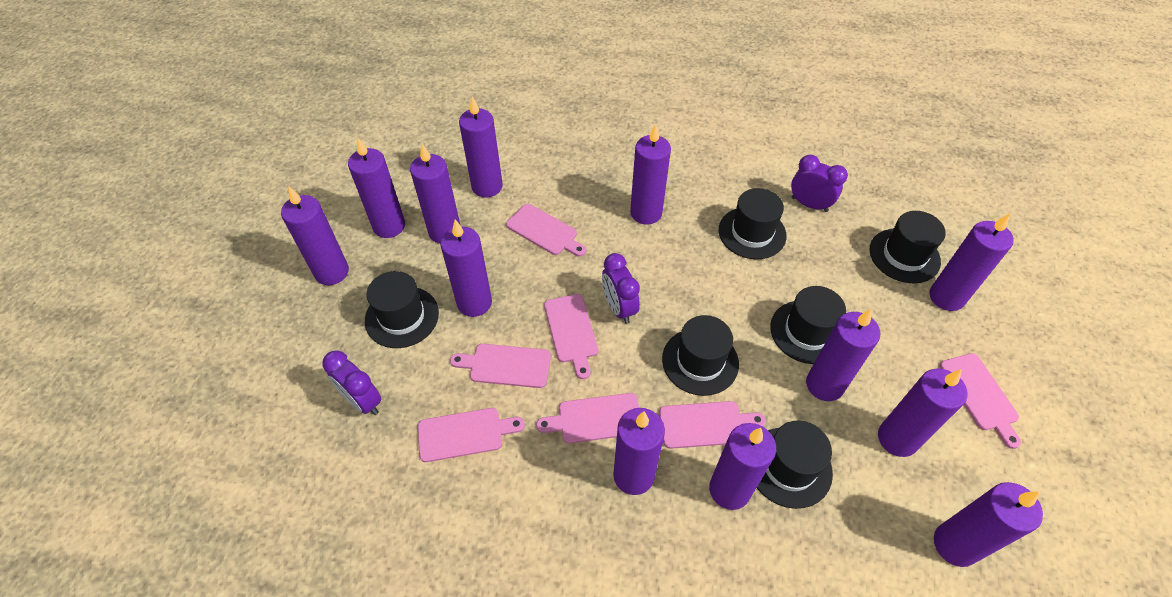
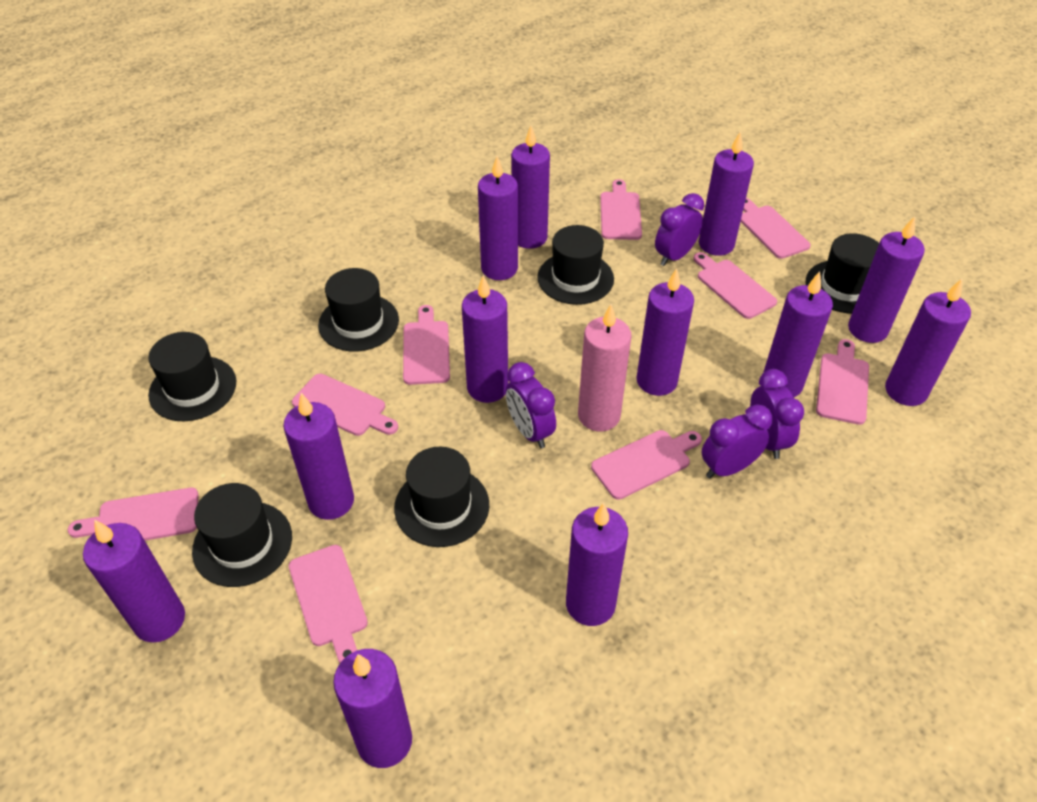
pink candle: 0 -> 1
pink cutting board: 7 -> 9
purple clock: 3 -> 4

